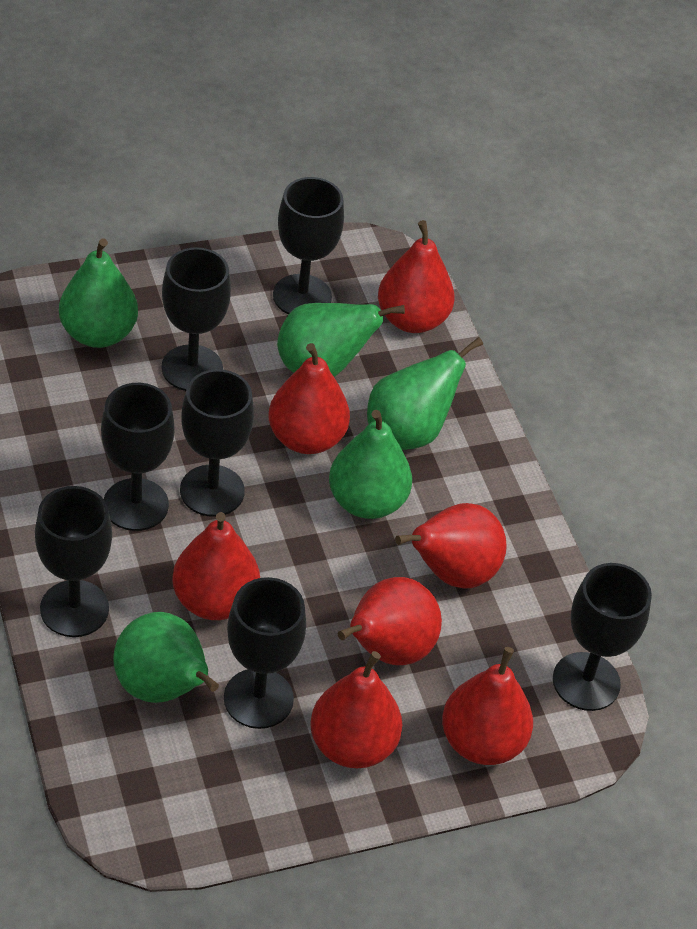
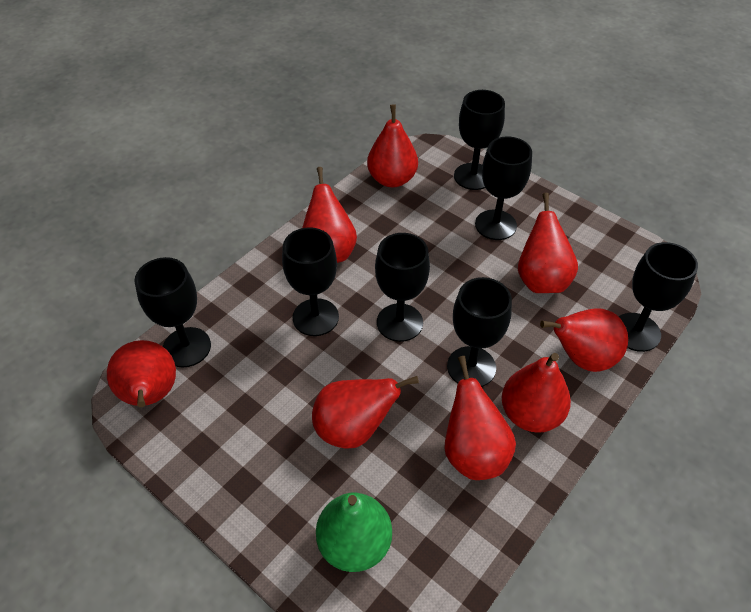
green pear: 5 -> 1
red pear: 7 -> 8

